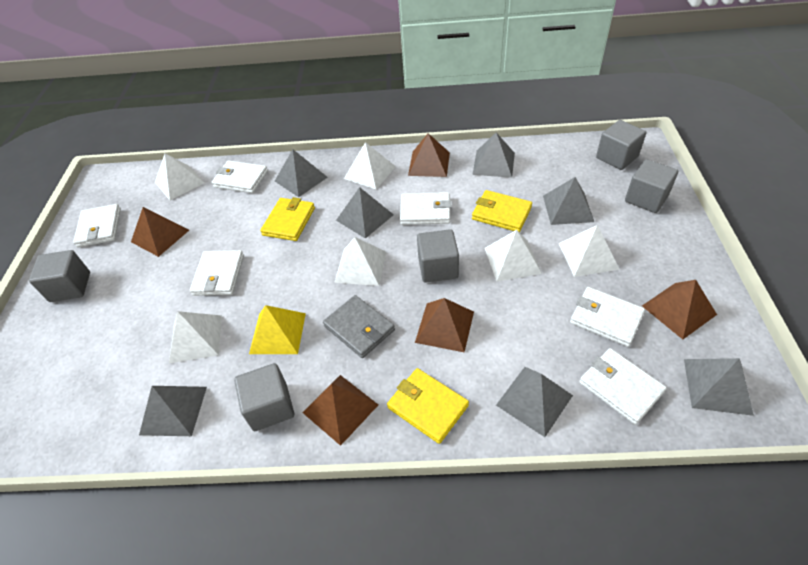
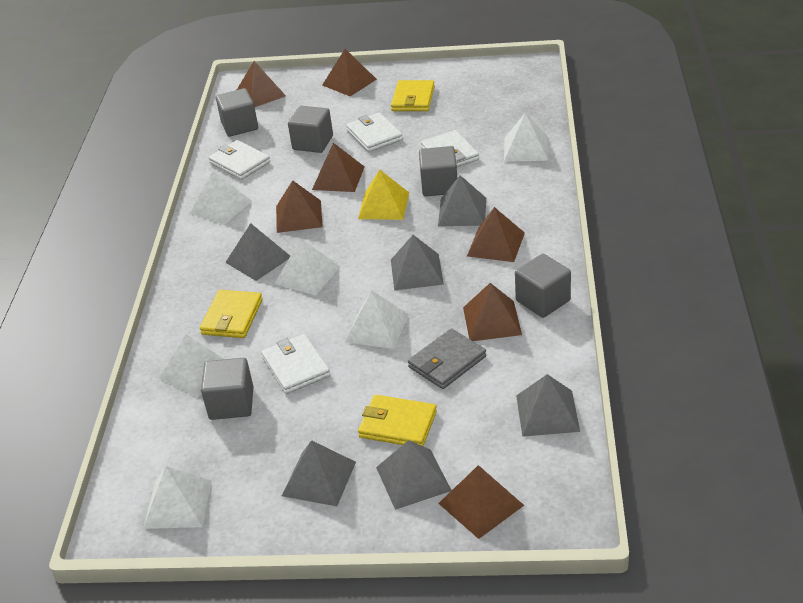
brown pyramid: 5 -> 7
grey pyramid: 7 -> 6
white wallet: 6 -> 4

